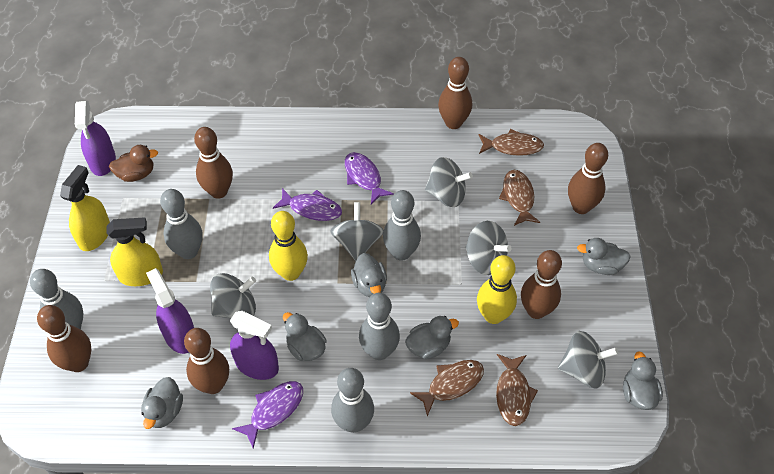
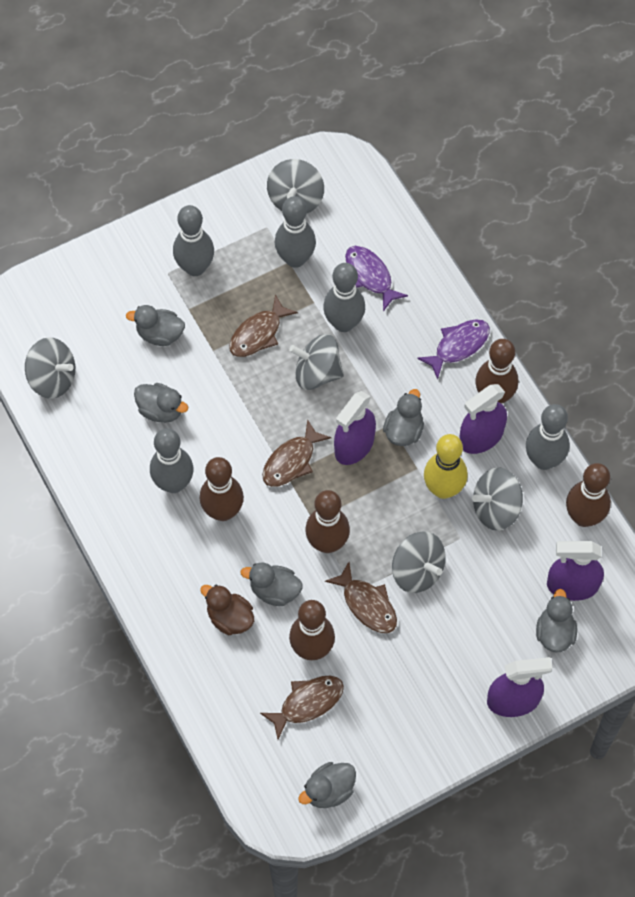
brown bowling pin: 6 -> 5
purple fish: 3 -> 2
purple spray bottle: 3 -> 4
yellow bowling pin: 2 -> 1
yellow spray bottle: 2 -> 0

